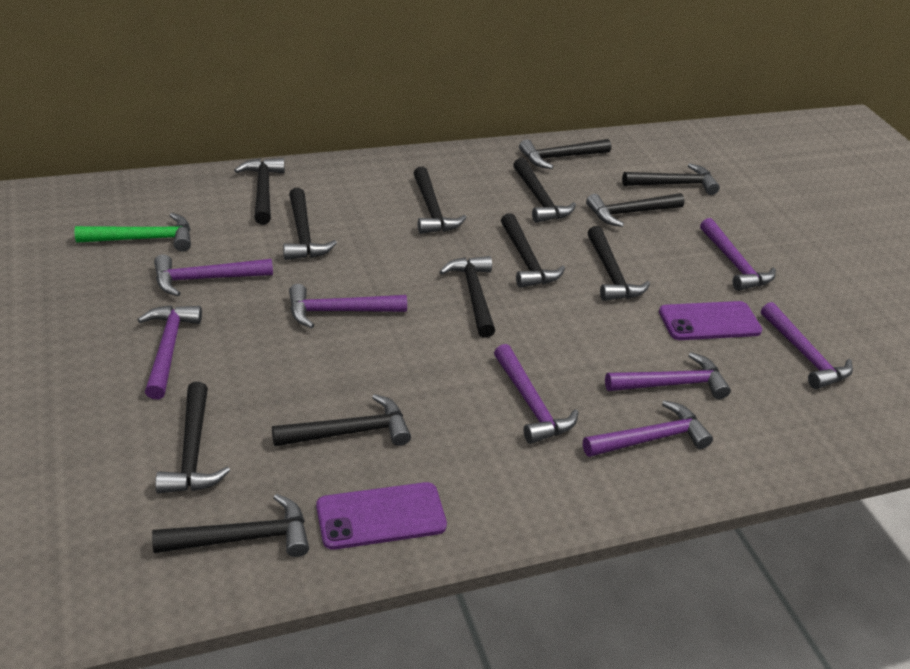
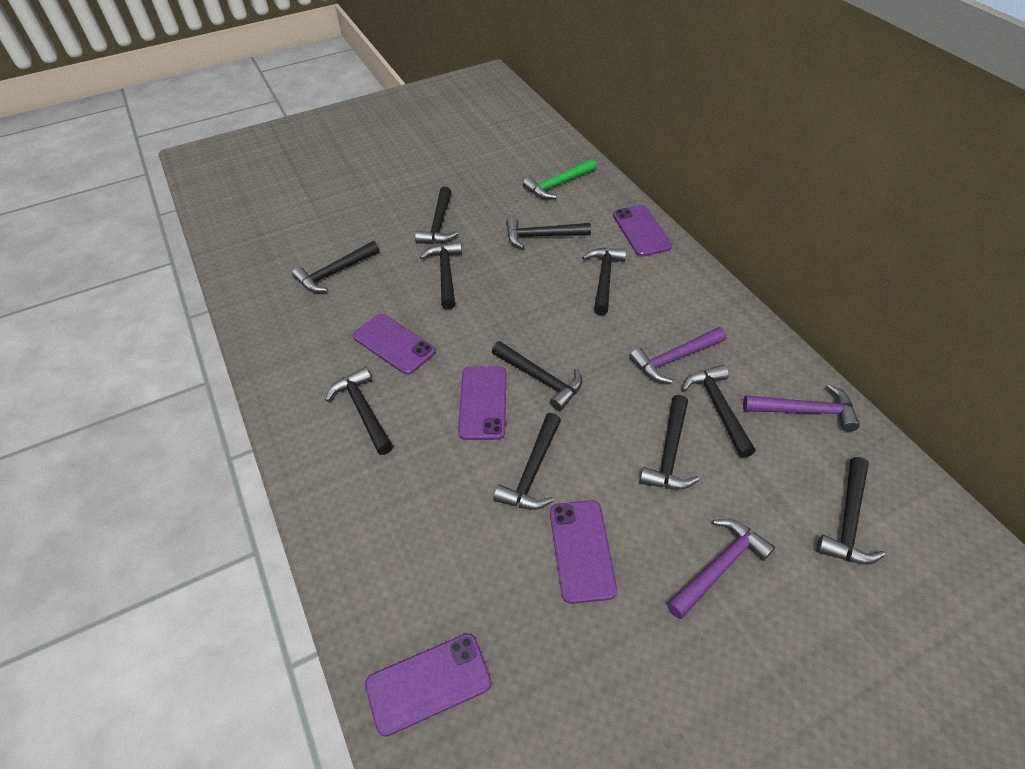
black hammer: 13 -> 11
purple hammer: 8 -> 3
purple phone: 2 -> 5

